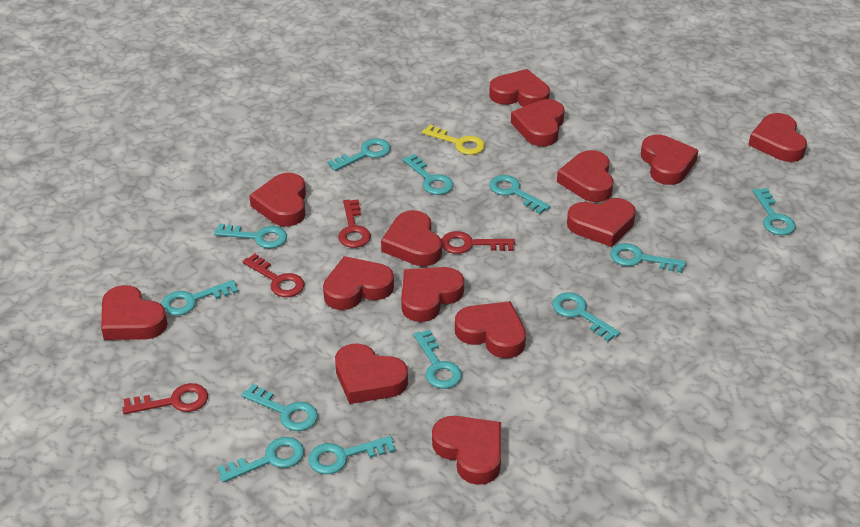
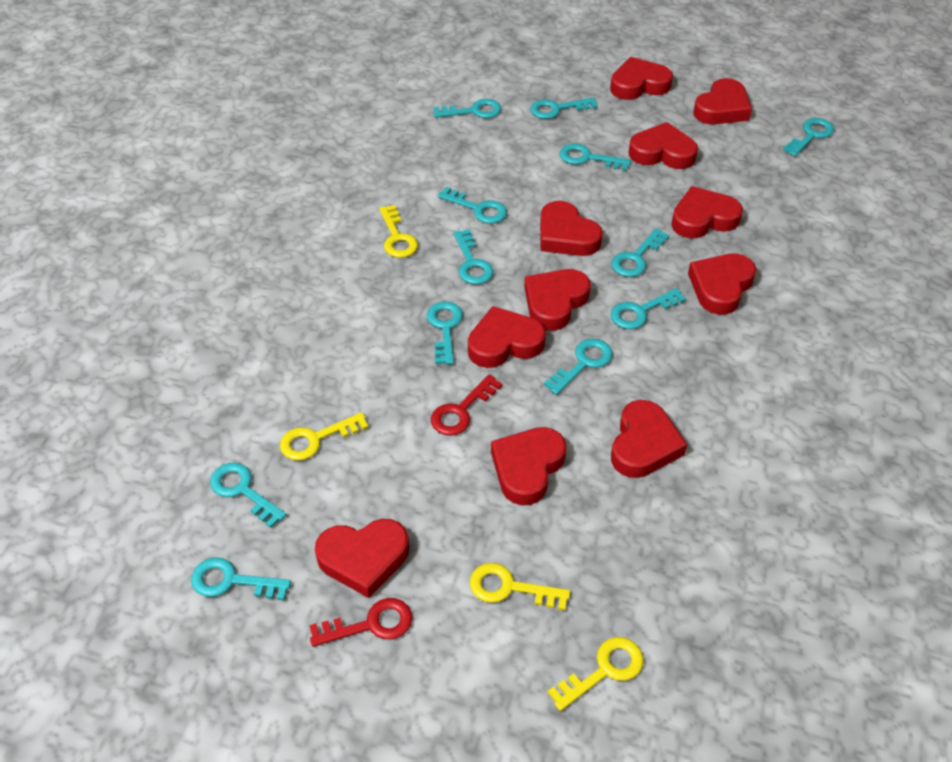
red heart: 14 -> 11
red key: 4 -> 2
yellow key: 1 -> 4

